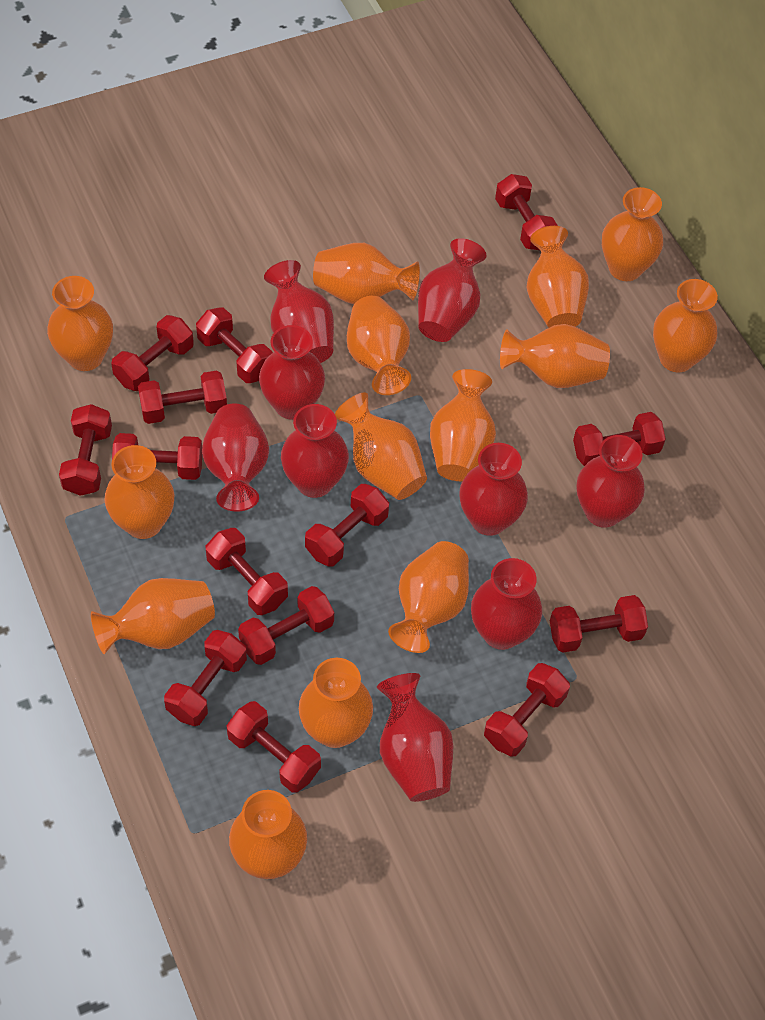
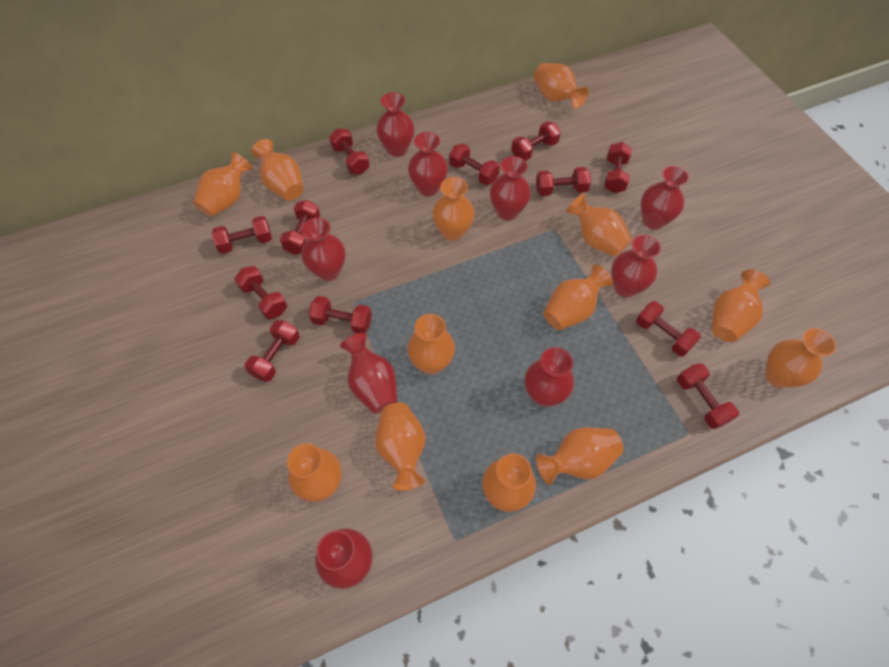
orange vase: 14 -> 13
red dumbbell: 14 -> 12

